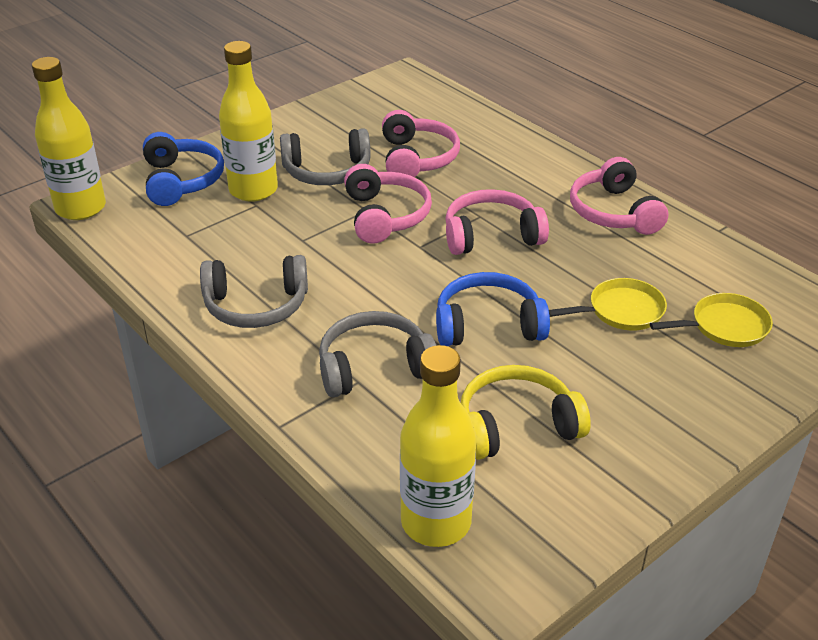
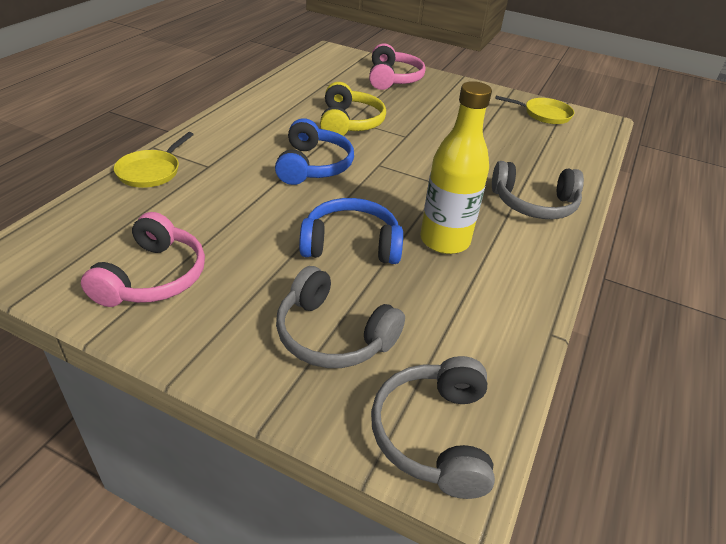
pink headphones: 4 -> 2
yellow bottle: 3 -> 1

